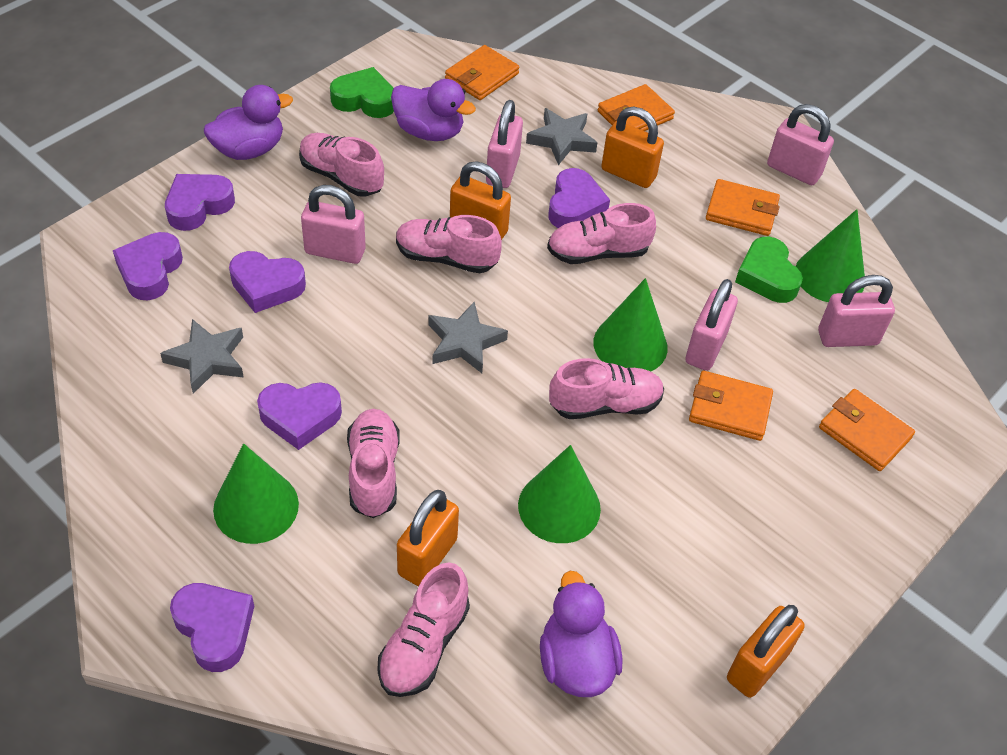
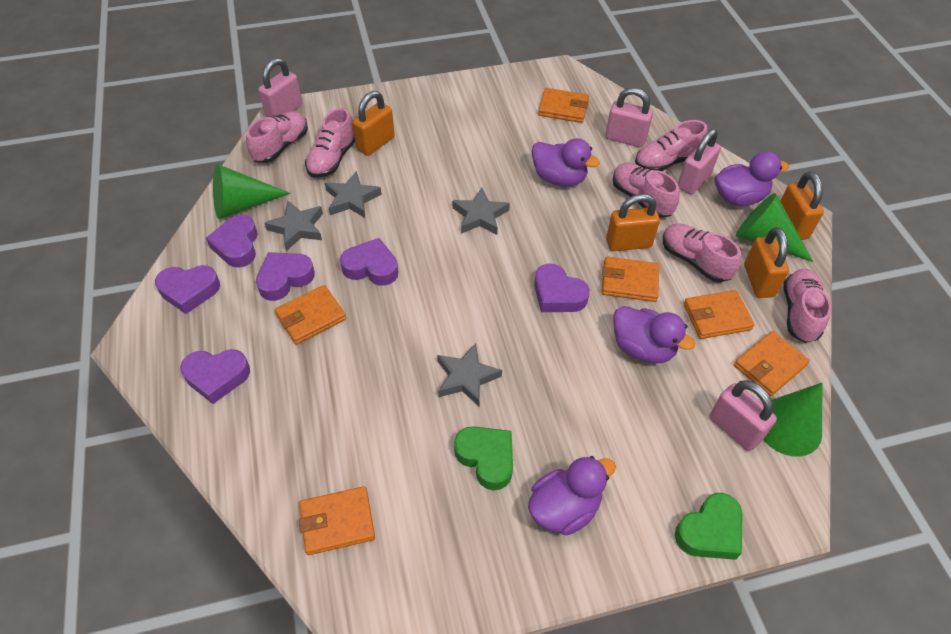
green cone: 4 -> 3
grey star: 3 -> 4
orange wallet: 5 -> 6
pink padlock: 5 -> 4
purple duck: 3 -> 4

